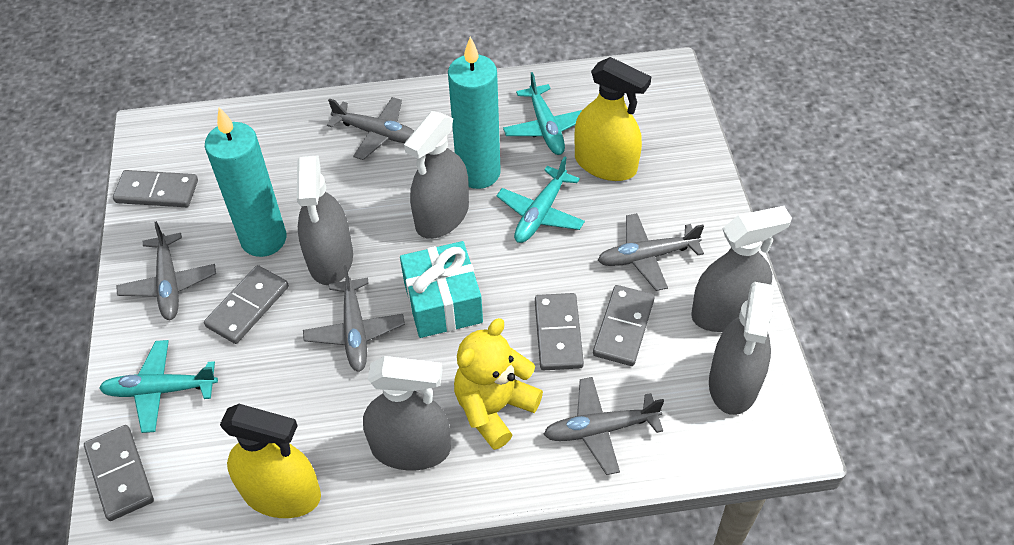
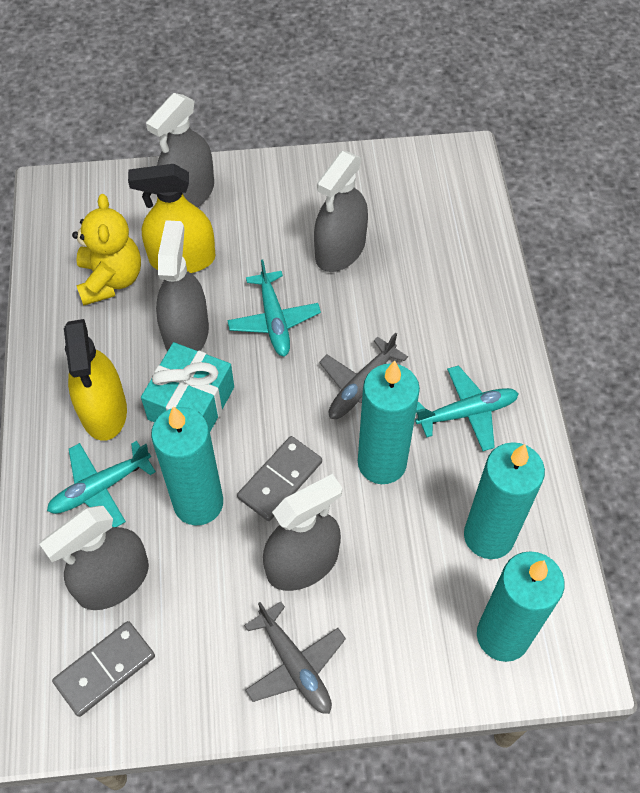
grey domino: 5 -> 2
grey plane: 5 -> 2
turquoise candle: 2 -> 4

